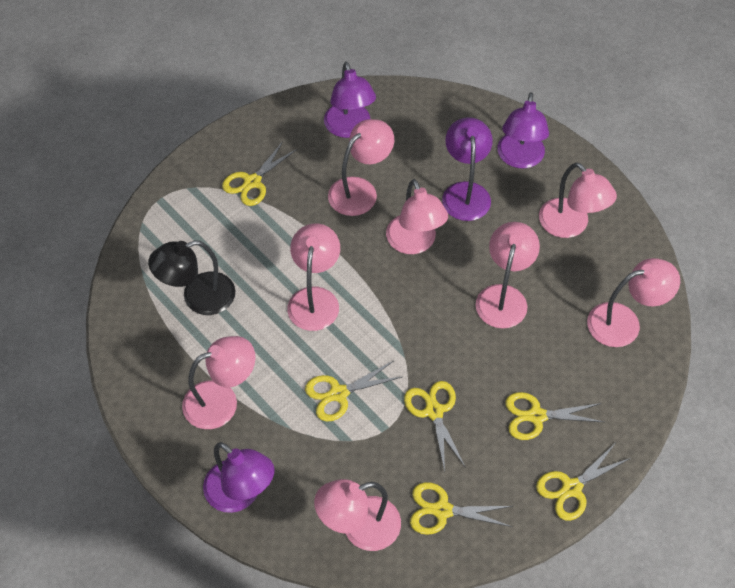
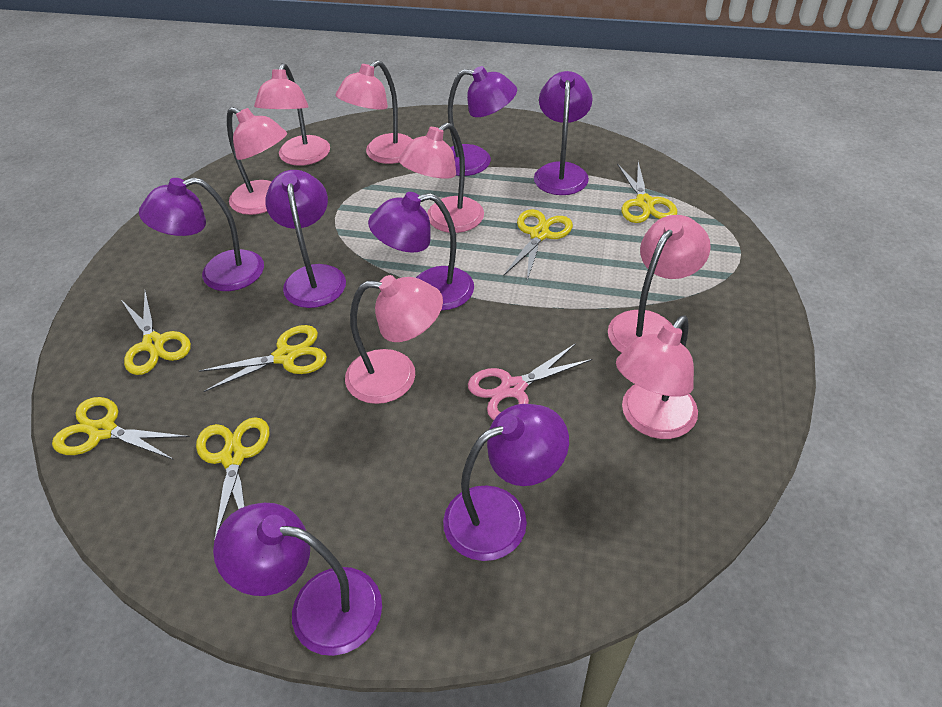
black lamp: 1 -> 0
pink lamp: 8 -> 7
pink scissors: 0 -> 1
purple lamp: 4 -> 7

